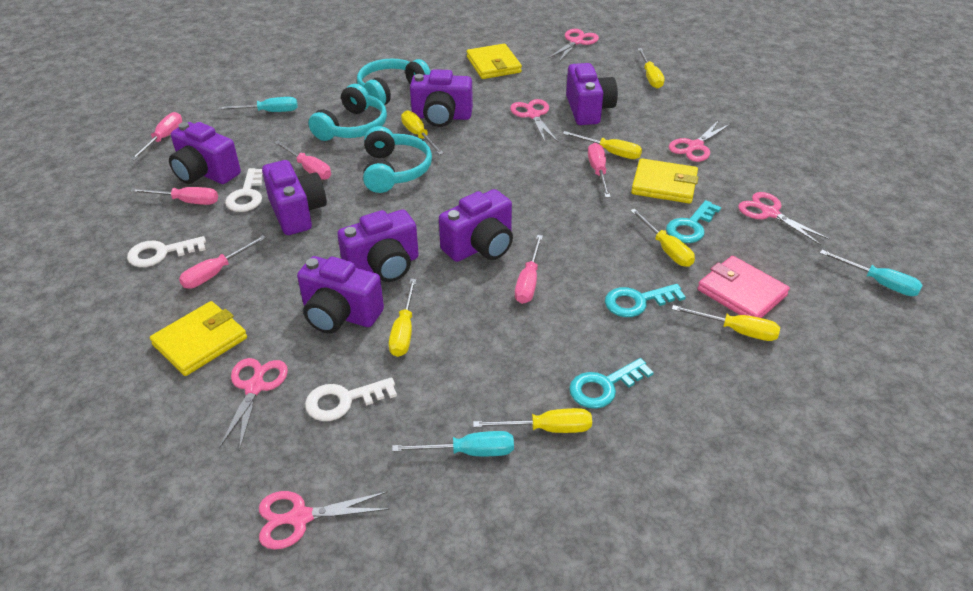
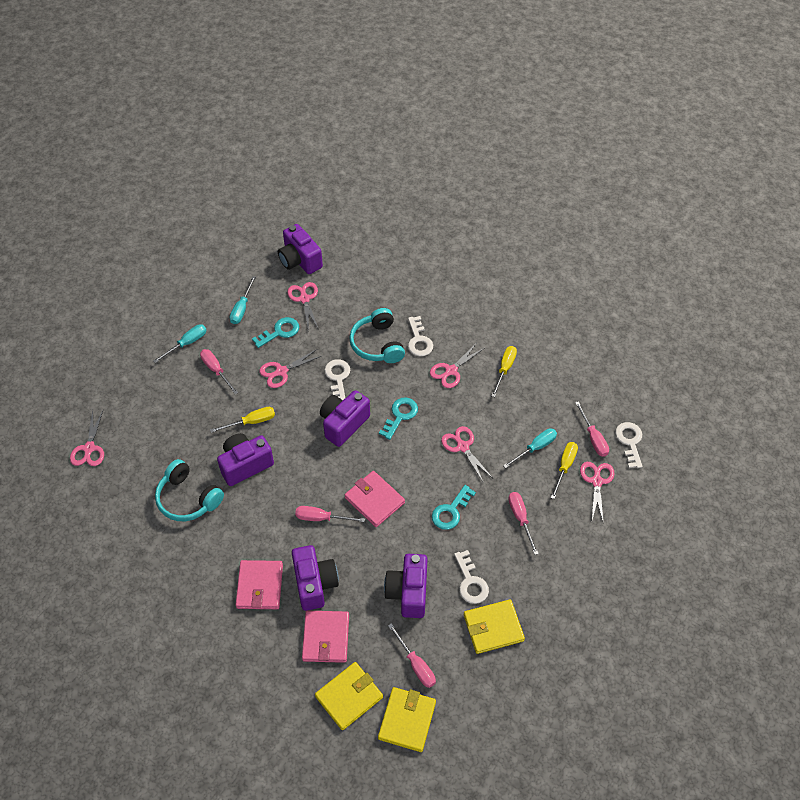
pink screwdriver: 6 -> 5
pink wallet: 1 -> 3
purple camera: 7 -> 5
turquoise headphones: 3 -> 2
white key: 3 -> 4
yellow screwdriver: 7 -> 3

